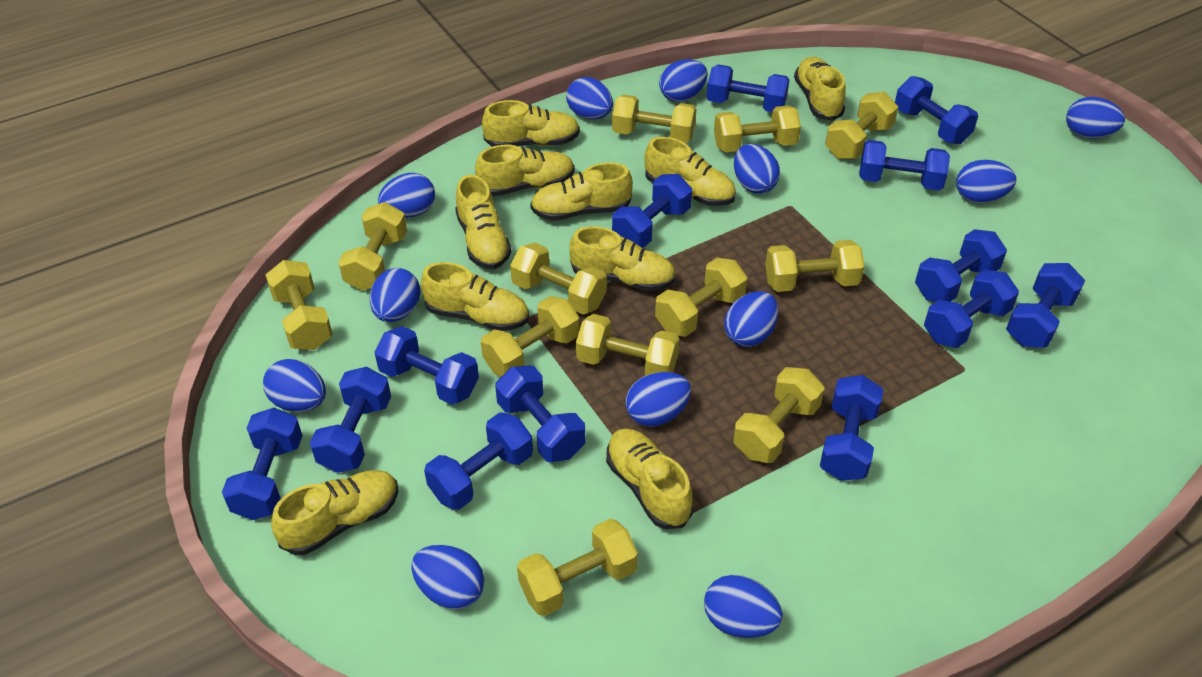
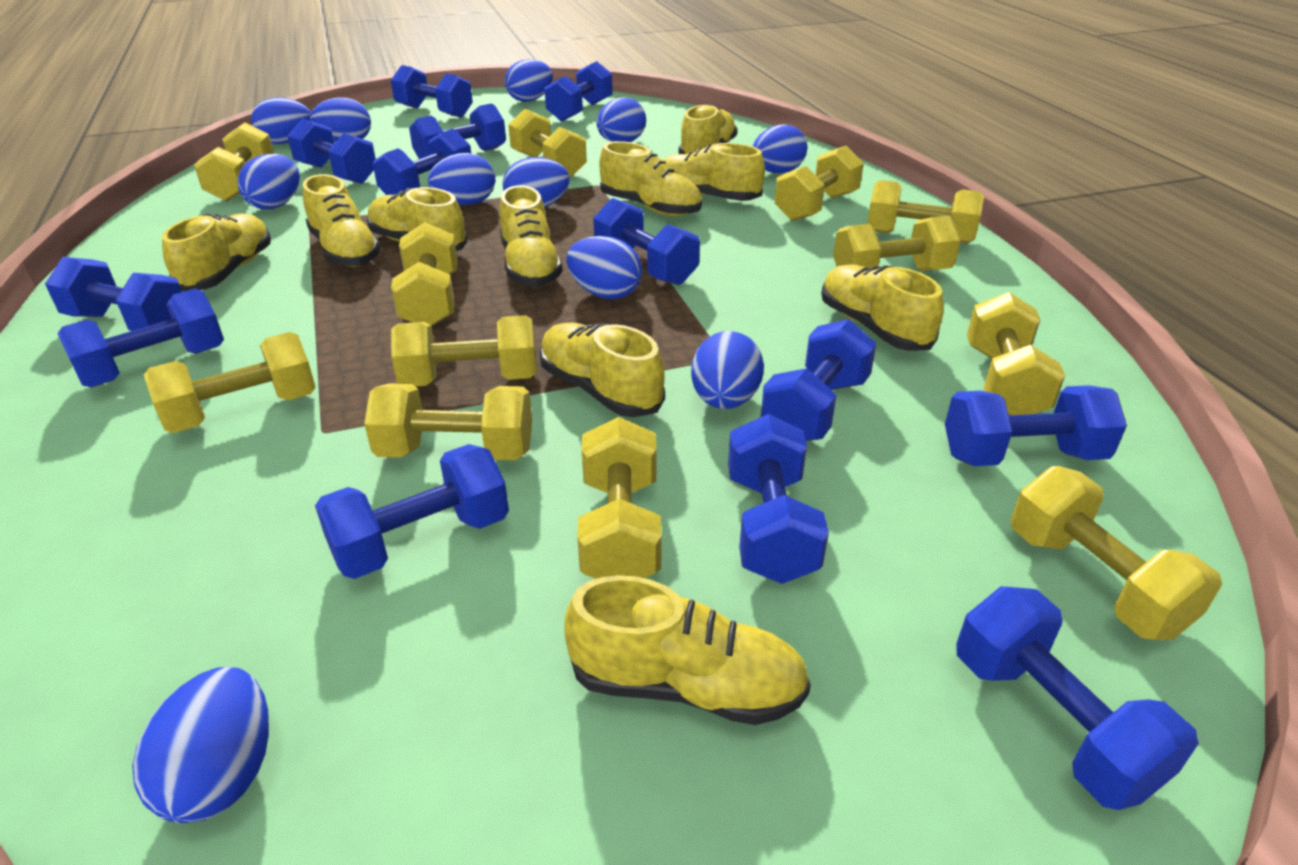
blue egg: 12 -> 11

